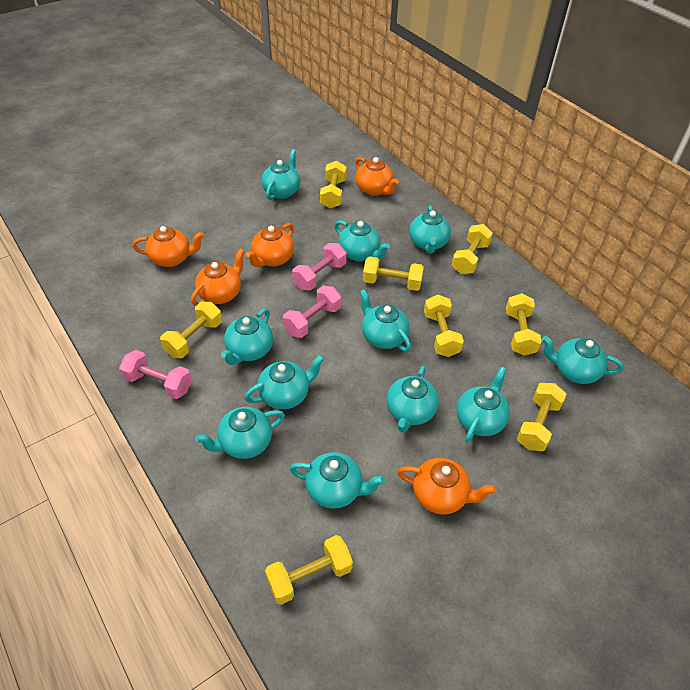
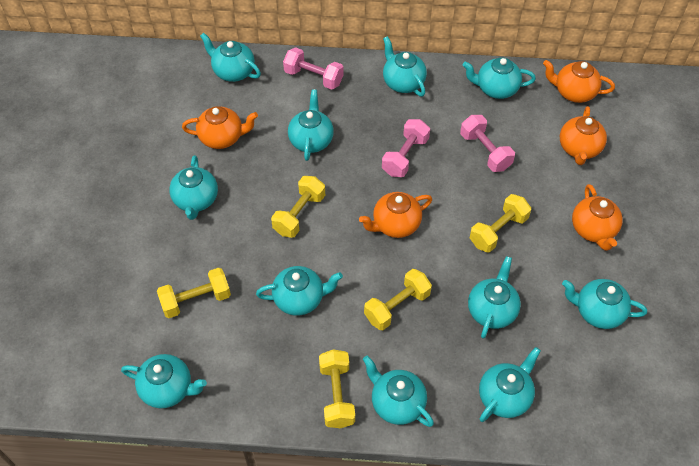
yellow dumbbell: 8 -> 5

